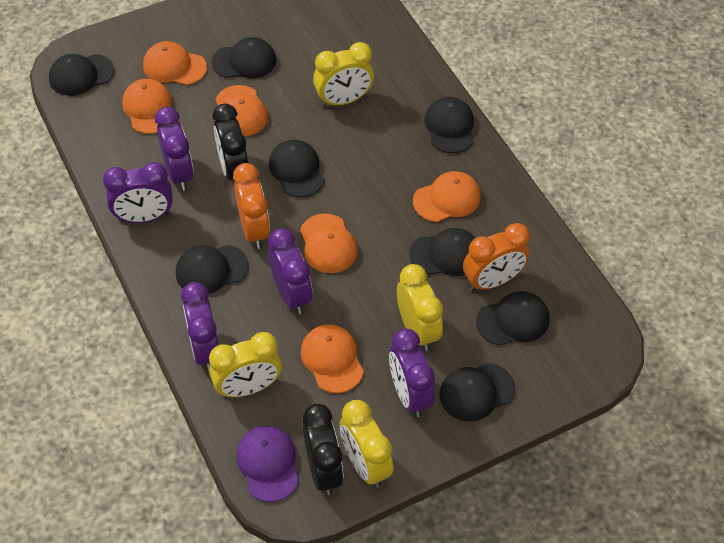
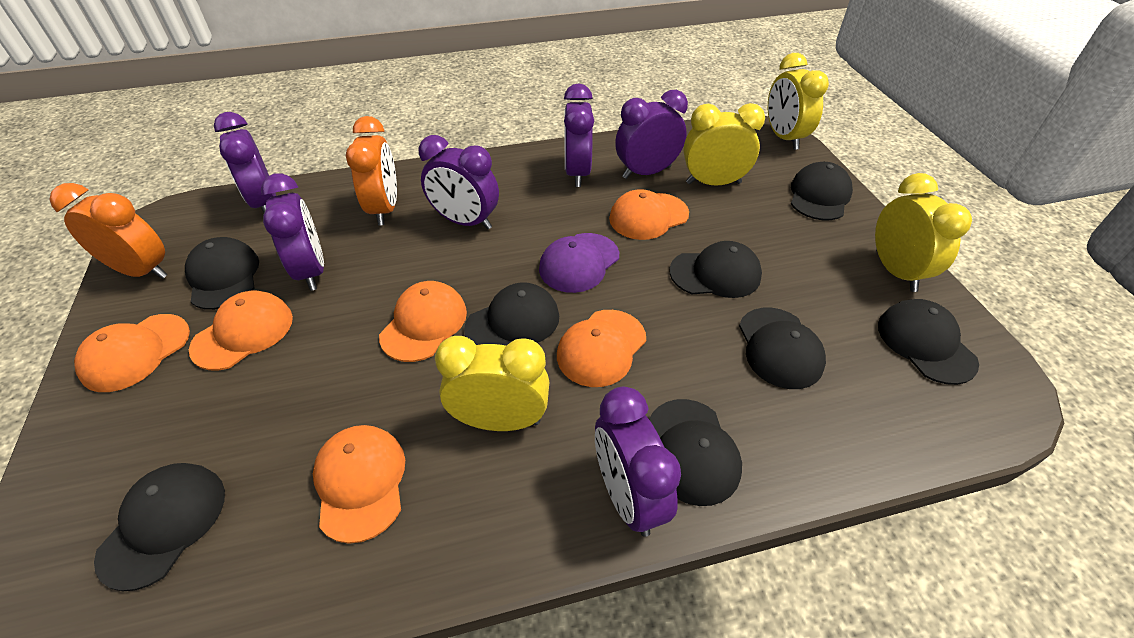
black clock: 2 -> 0
purple clock: 5 -> 6

